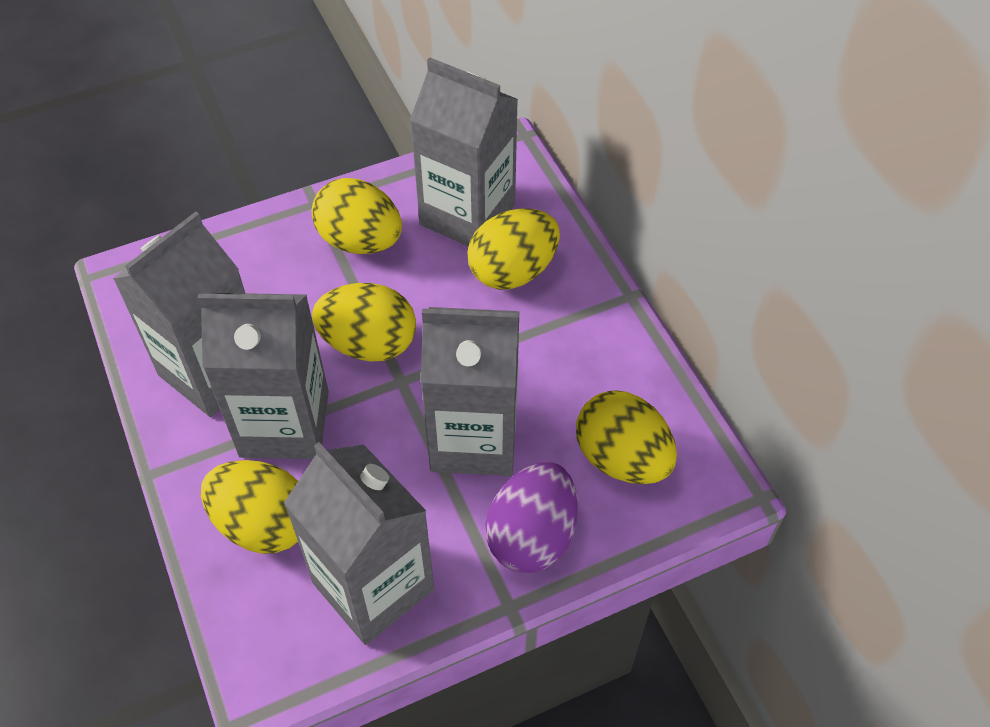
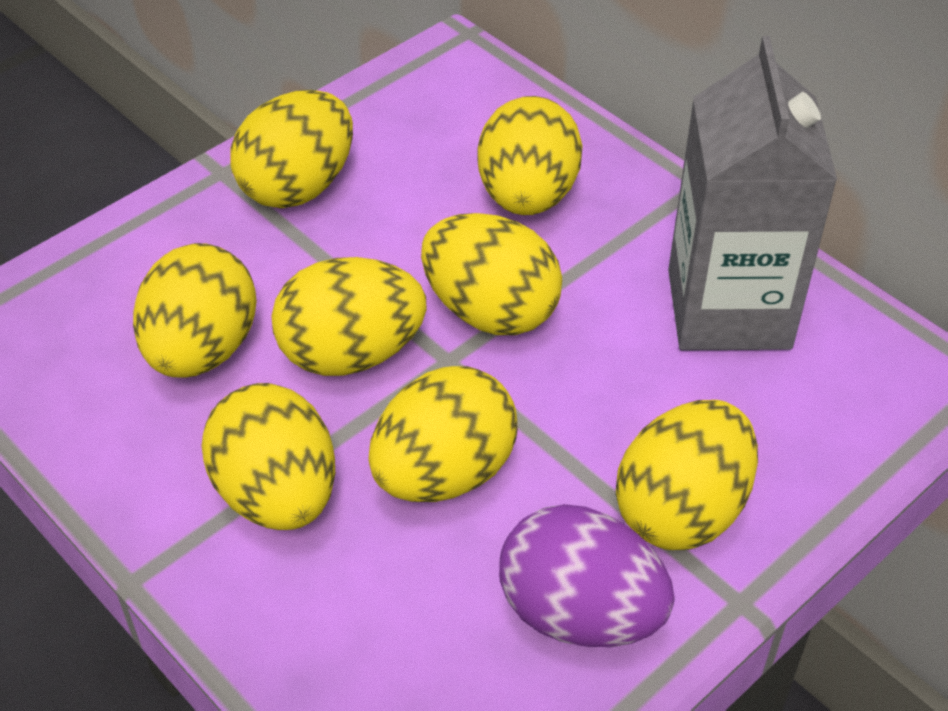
grey carton: 5 -> 1
yellow egg: 5 -> 8

